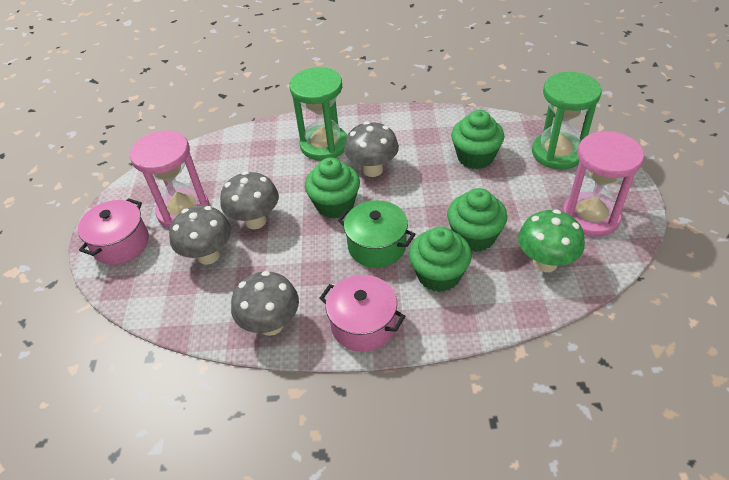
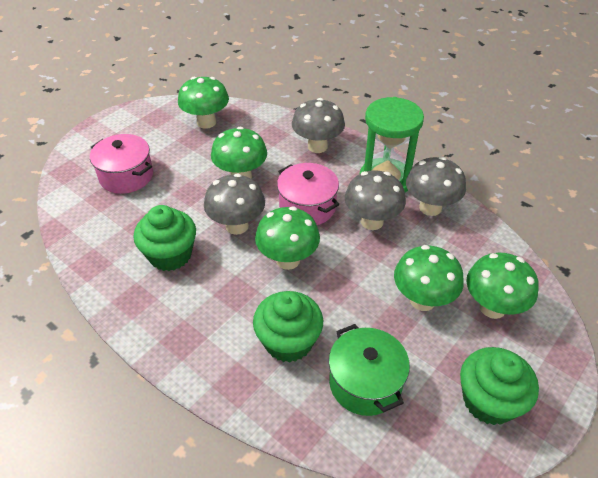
green cupcake: 4 -> 3
green hourglass: 2 -> 1
green mushroom: 1 -> 5
pink hourglass: 2 -> 0

